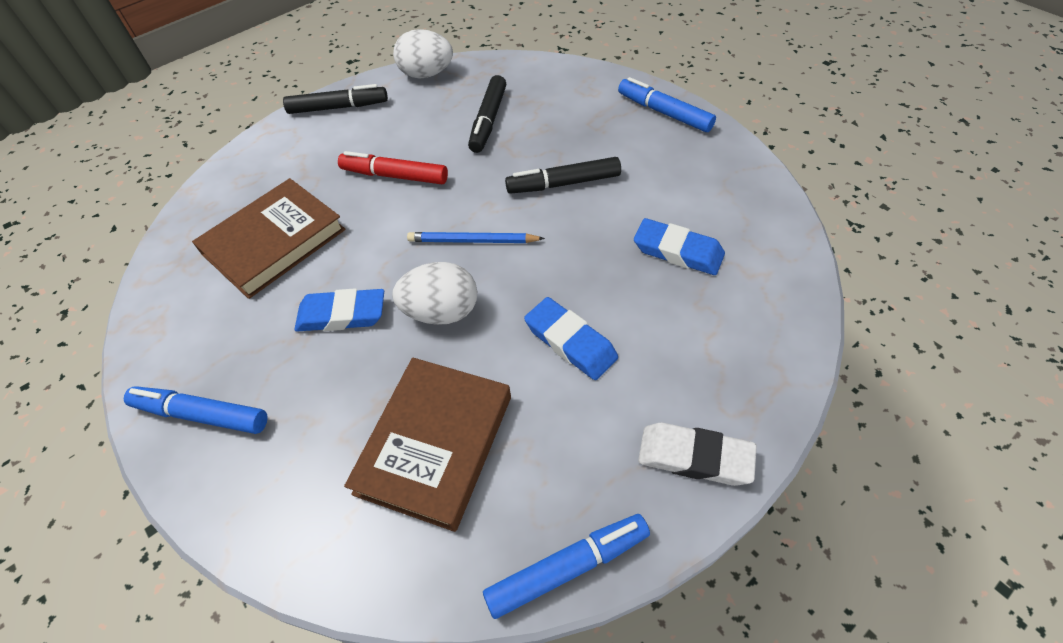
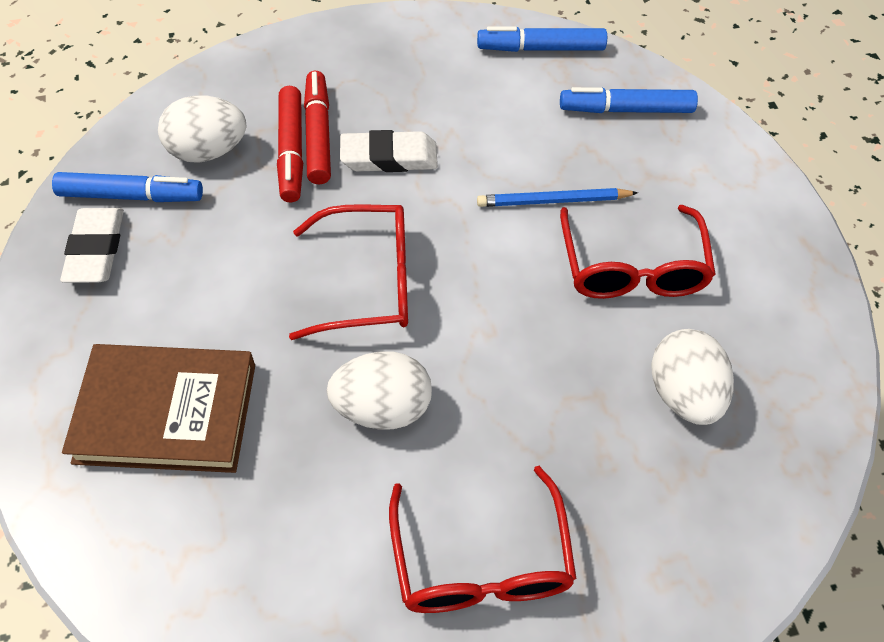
black marker: 3 -> 0
blue eraser: 3 -> 0
brown book: 2 -> 1
red glasses: 0 -> 3
red marker: 1 -> 2
white egg: 2 -> 3
white eraser: 1 -> 2

